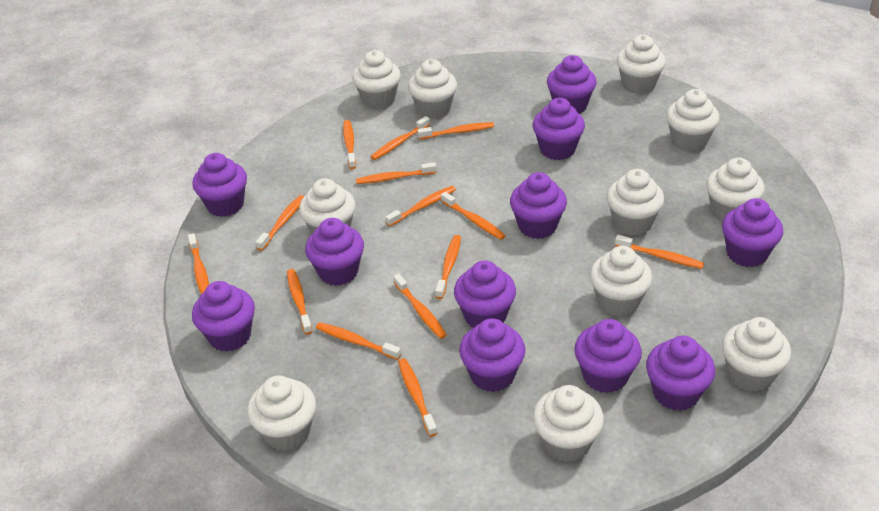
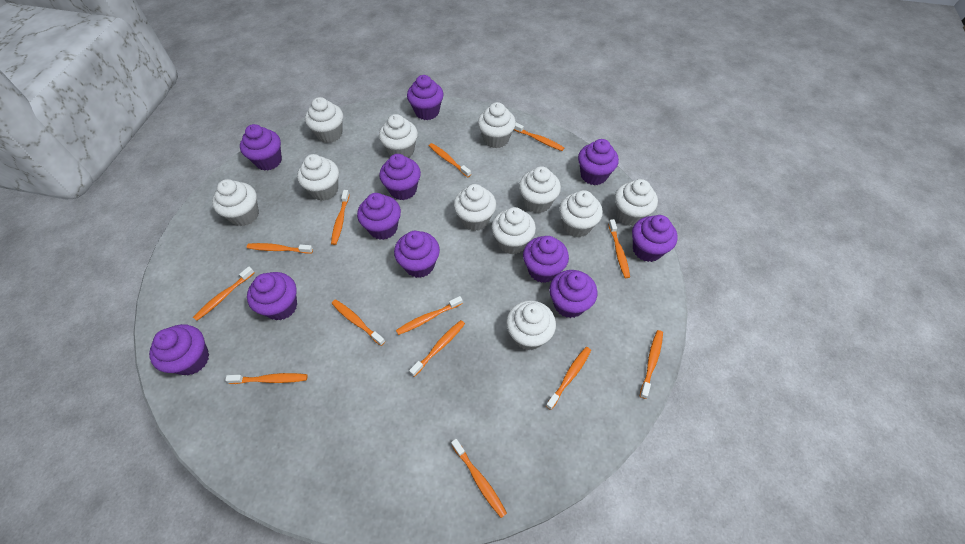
orange toothbrush: 14 -> 13

